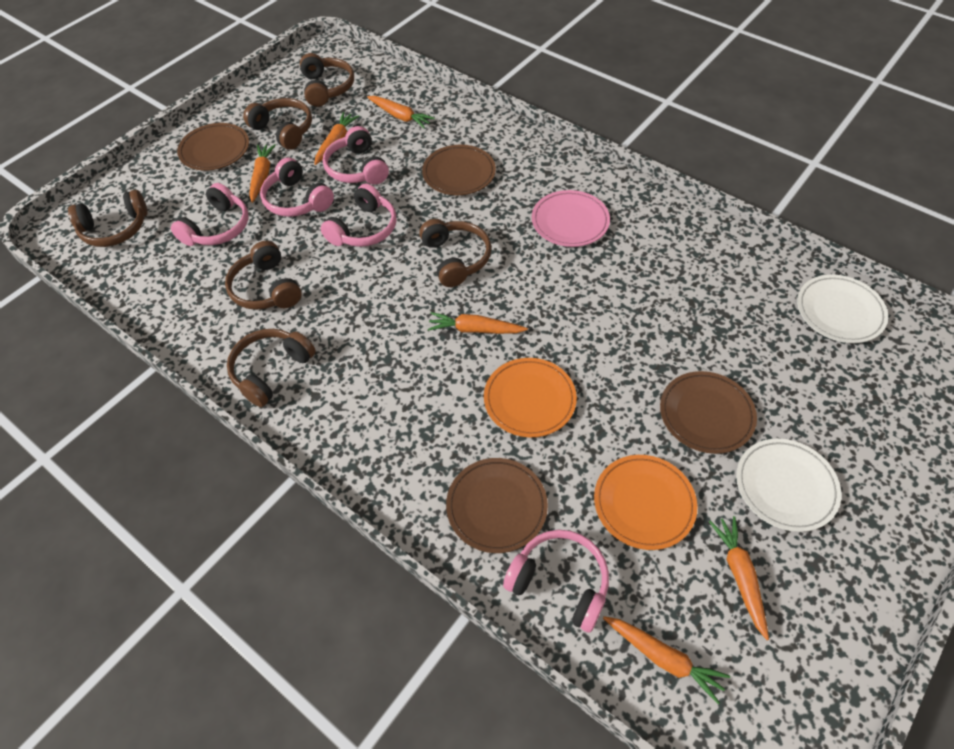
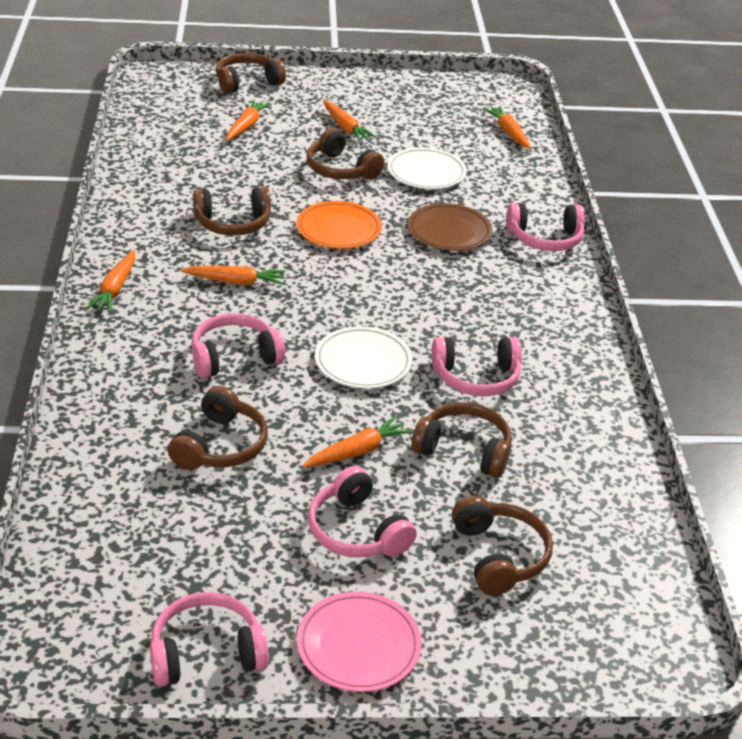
brown plate: 4 -> 1
orange plate: 2 -> 1

